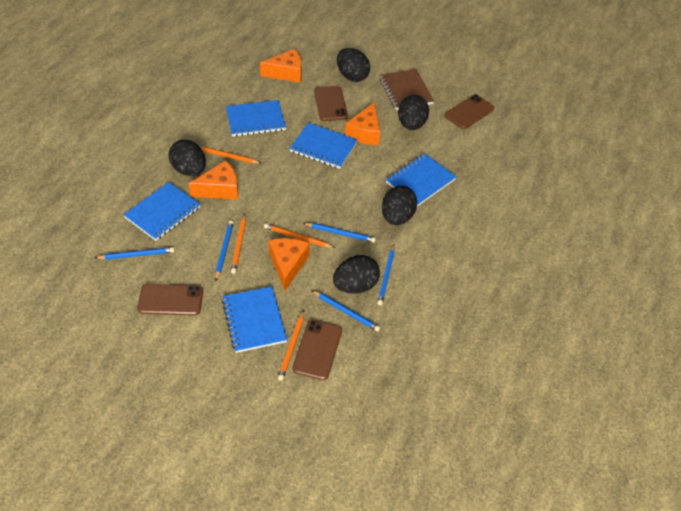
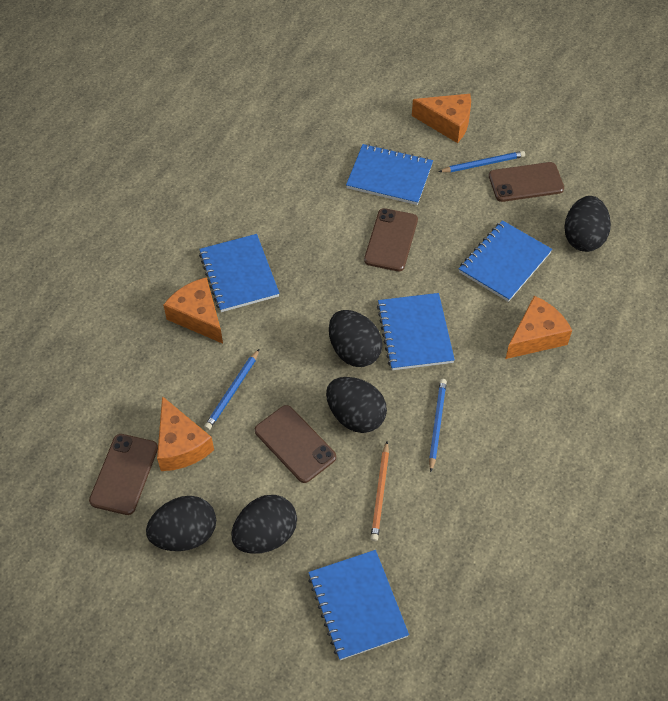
blue pencil: 5 -> 3
brown notebook: 1 -> 0
orange pencil: 4 -> 1

